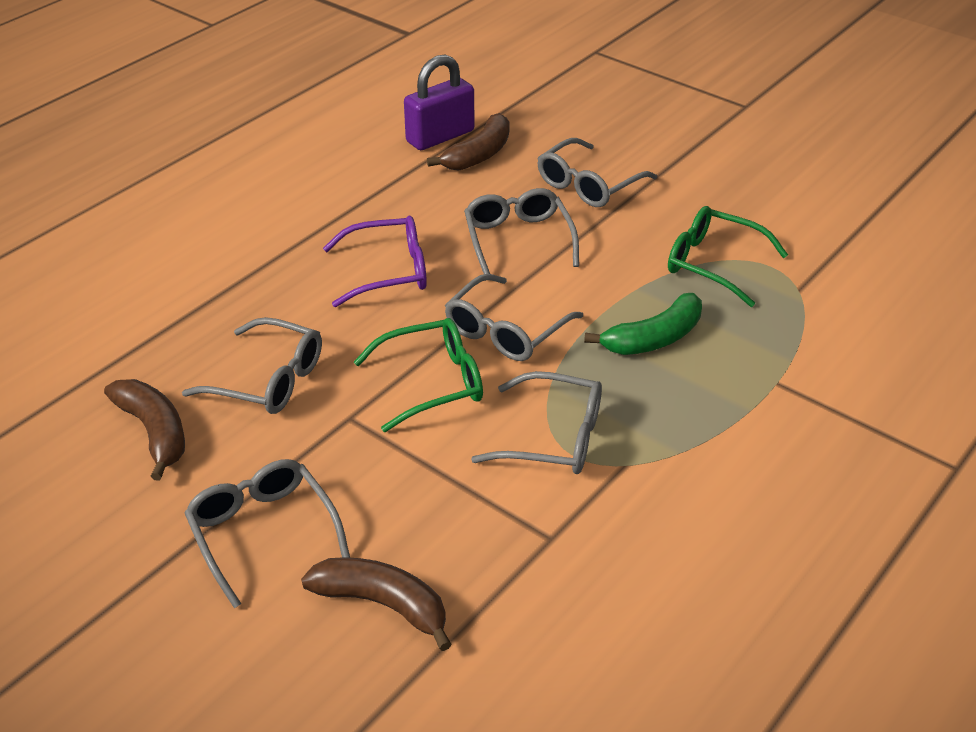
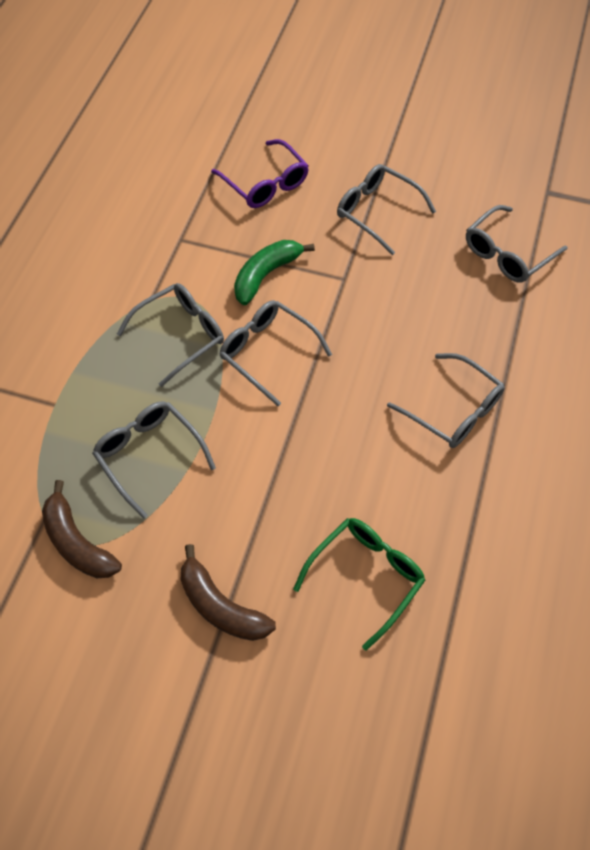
brown banana: 3 -> 2
green glasses: 2 -> 1
purple padlock: 1 -> 0

